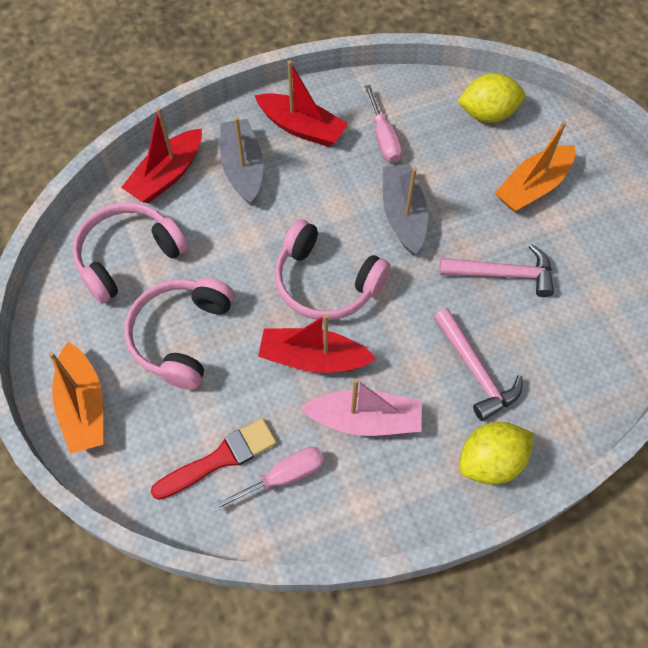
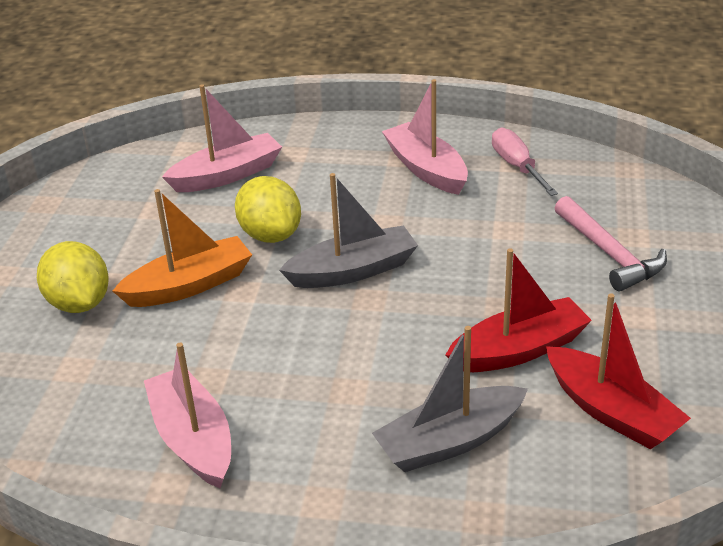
orange boat: 2 -> 1
pink boat: 1 -> 3
pink hammer: 2 -> 1
pink headphones: 3 -> 0
pink screwdriver: 2 -> 1
red boat: 3 -> 2
red brush: 1 -> 0

